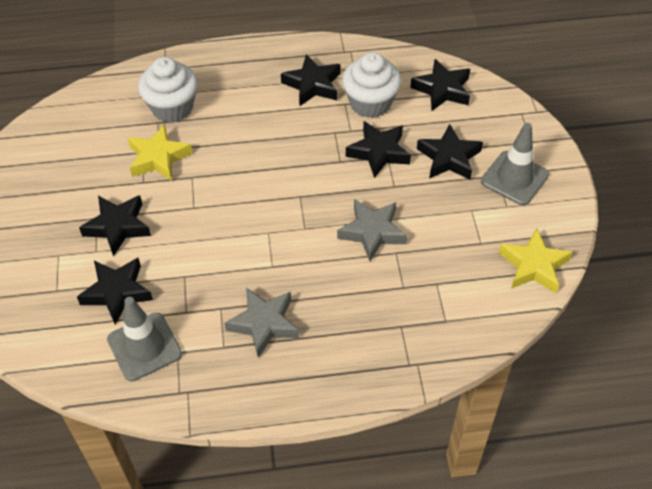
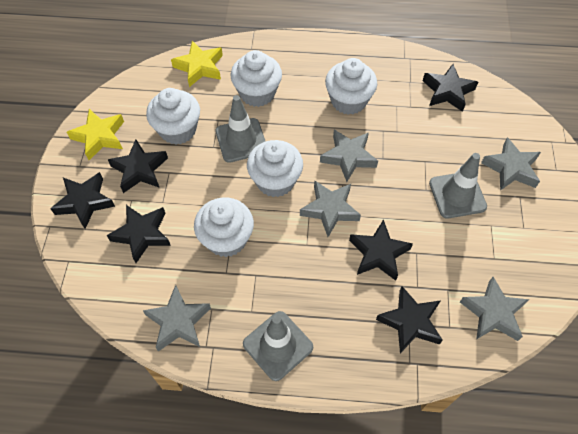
grey star: 2 -> 5
grey traffic cone: 2 -> 3
white cupcake: 2 -> 5

